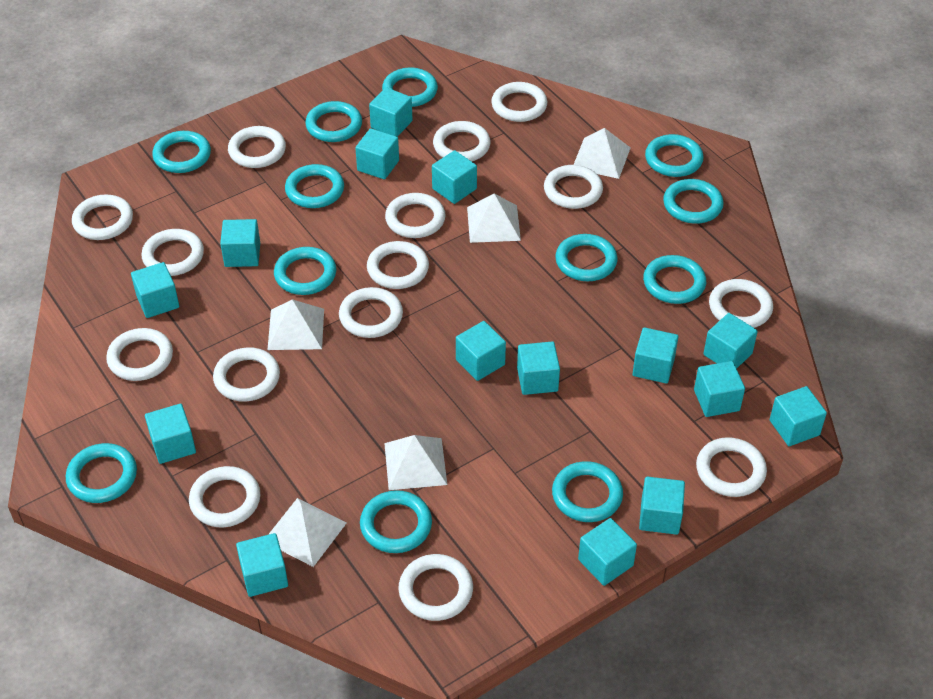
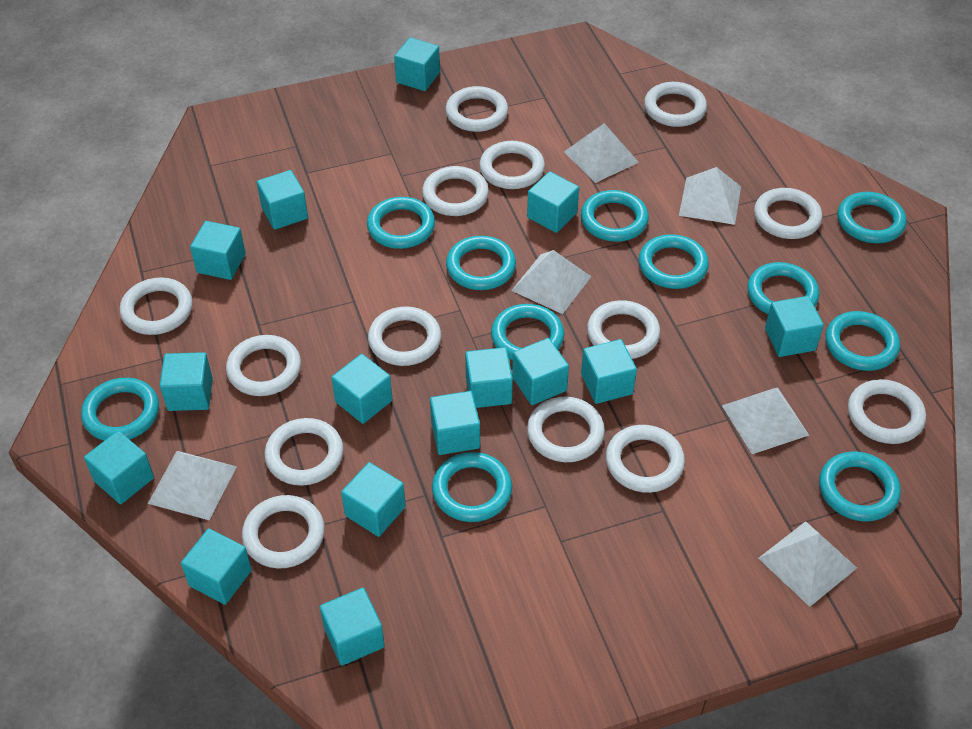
turquoise ring: 12 -> 11
white pyramid: 5 -> 6
white ring: 15 -> 14

